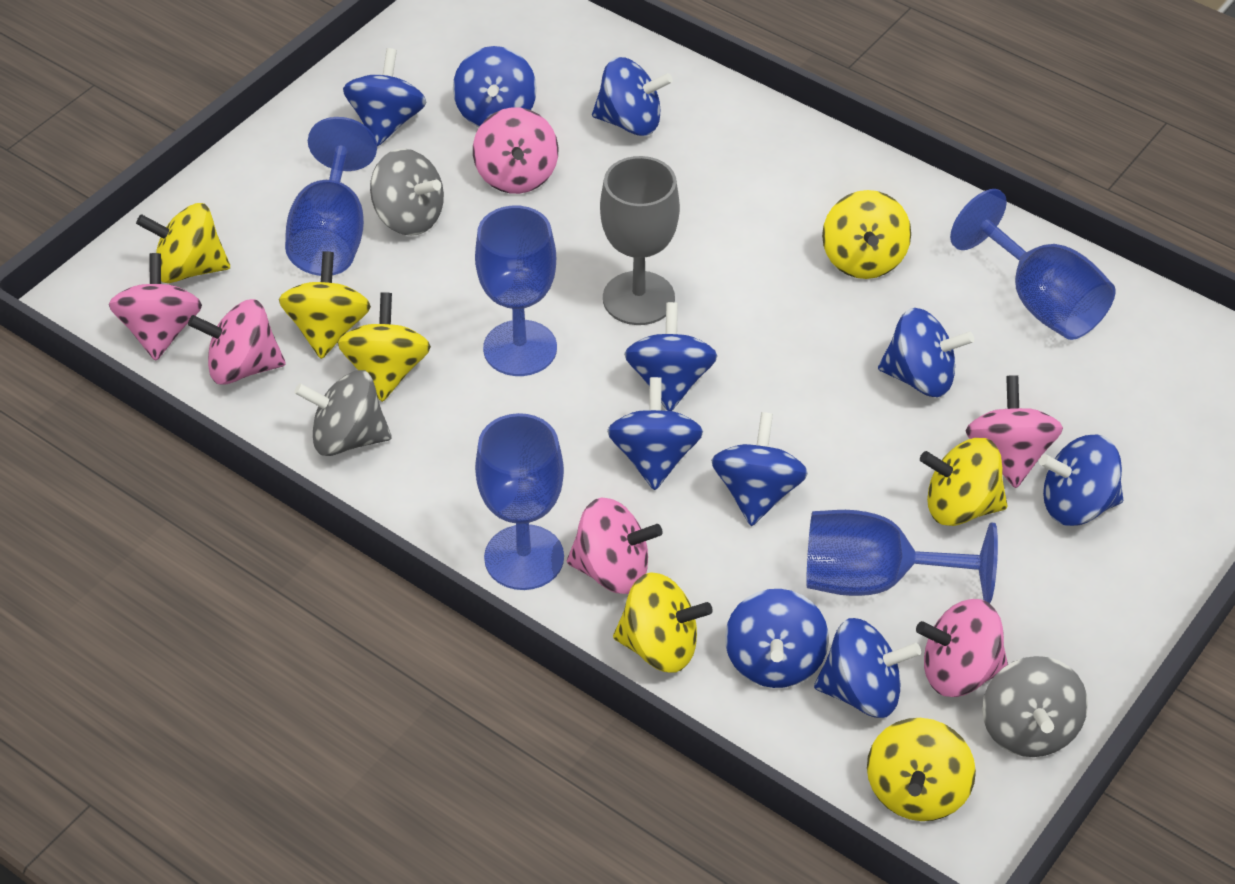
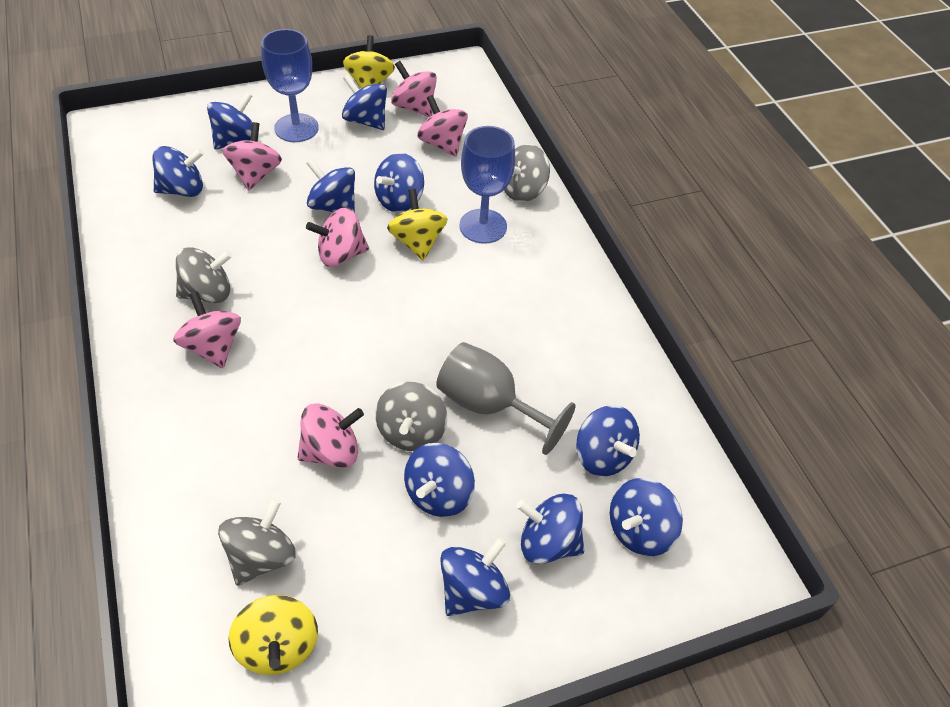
blue goblet: 5 -> 2
grey spinning top: 3 -> 4
yellow spinning top: 7 -> 3

